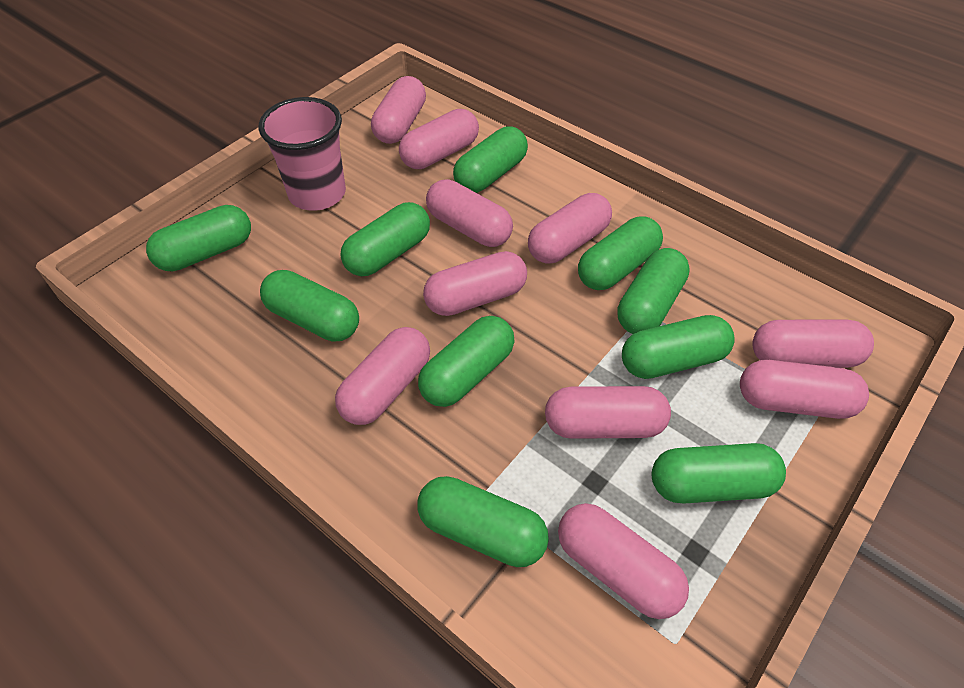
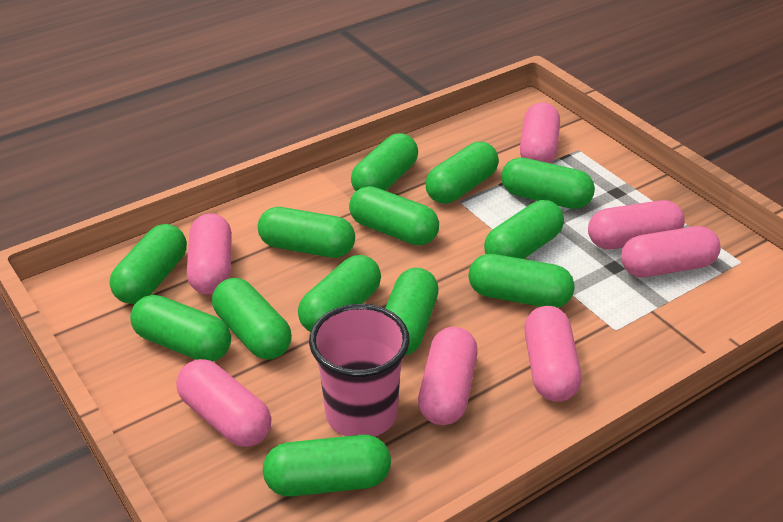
green capsule: 10 -> 13
pink capsule: 10 -> 7

